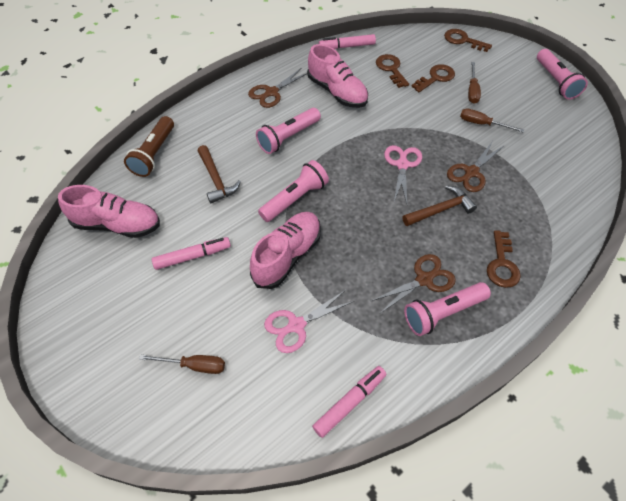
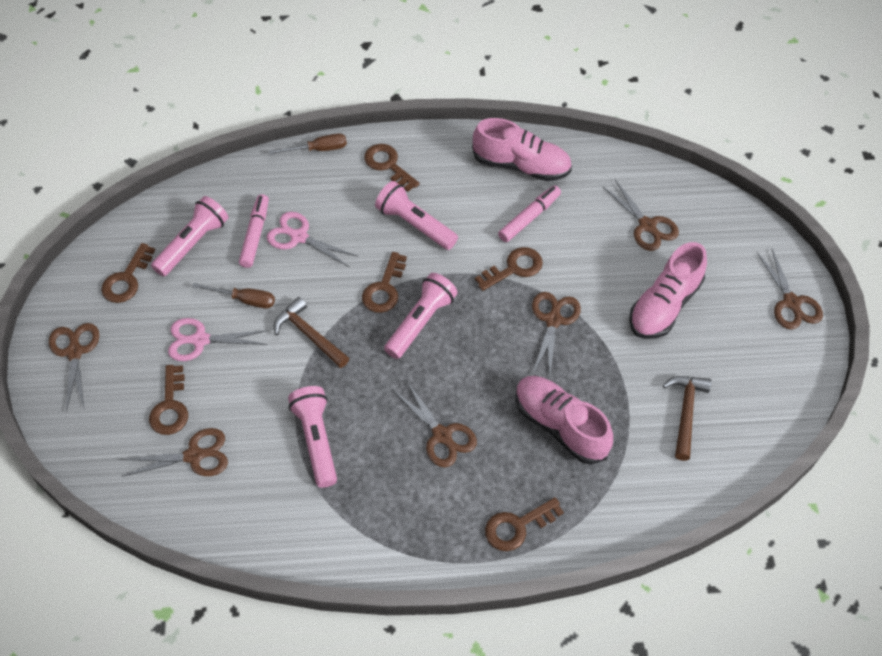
brown flashlight: 1 -> 0
brown key: 4 -> 6
brown scissors: 3 -> 6
brown screwdriver: 3 -> 2
pink marker: 3 -> 2

